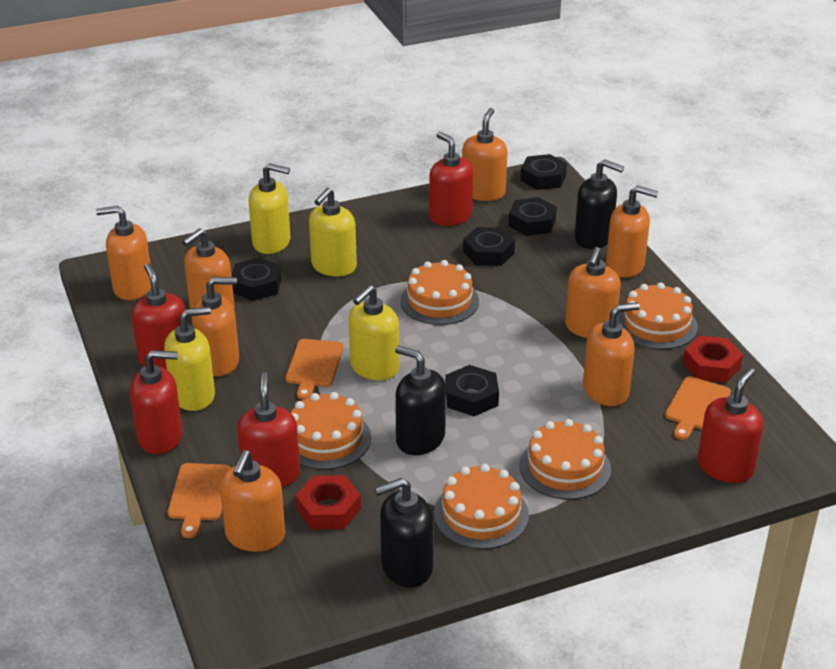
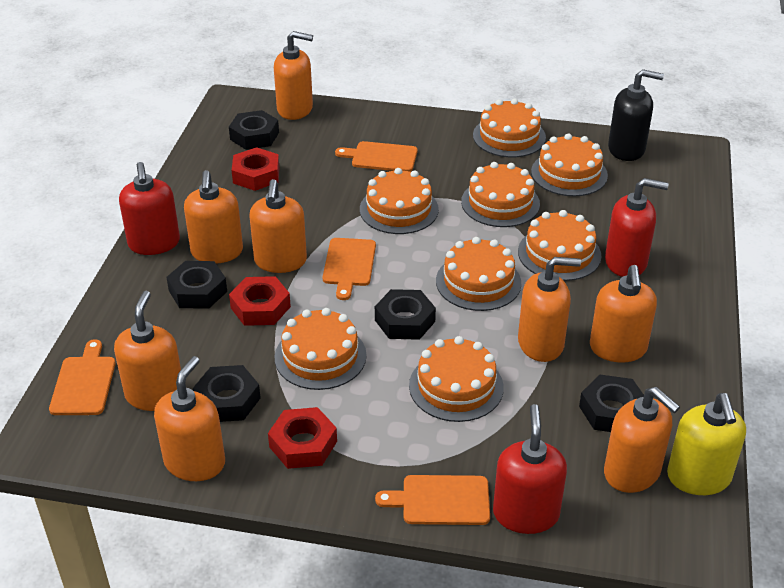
black soap dispenser: 3 -> 1
orange cake: 5 -> 8
orange cutting board: 3 -> 4
red nut: 2 -> 3
red soap dispenser: 5 -> 3
yellow soap dispenser: 4 -> 1

